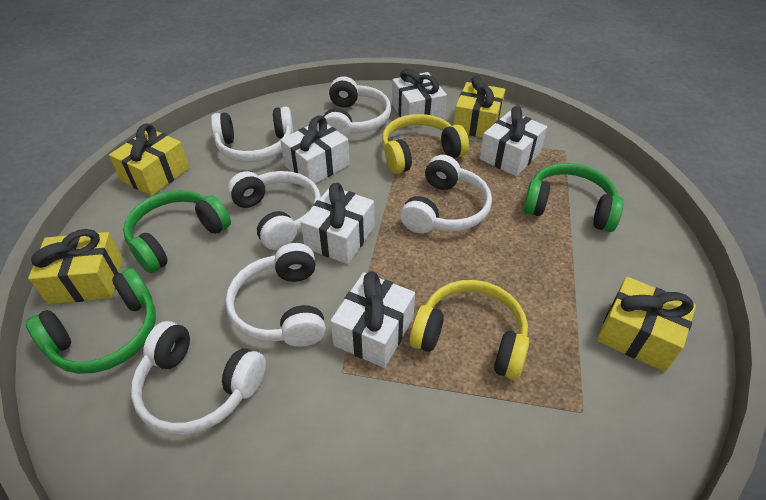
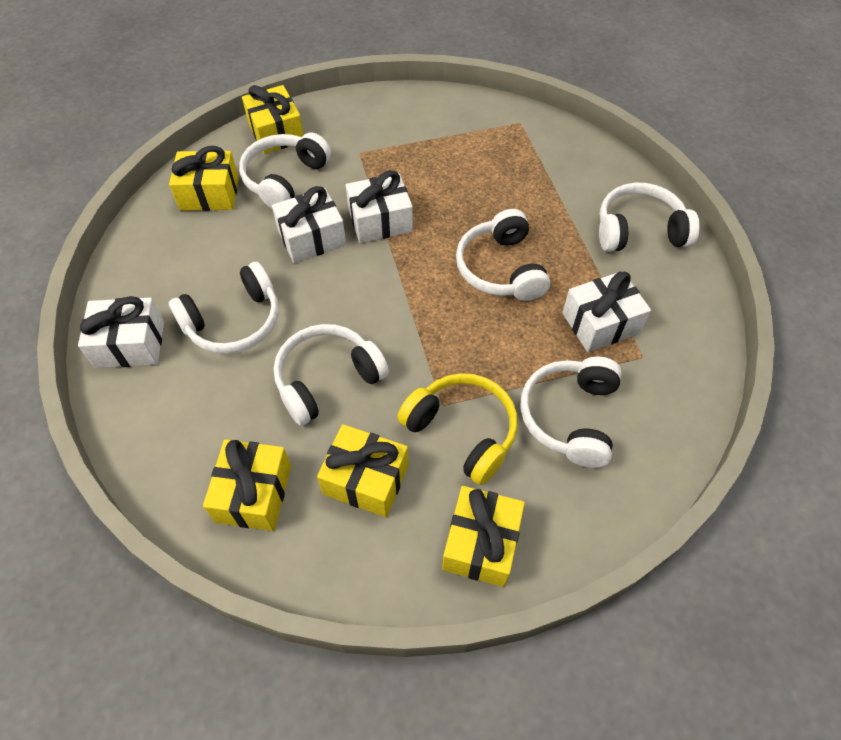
green headphones: 3 -> 0
white gift: 5 -> 4
yellow gift: 4 -> 5
yellow headphones: 2 -> 1

